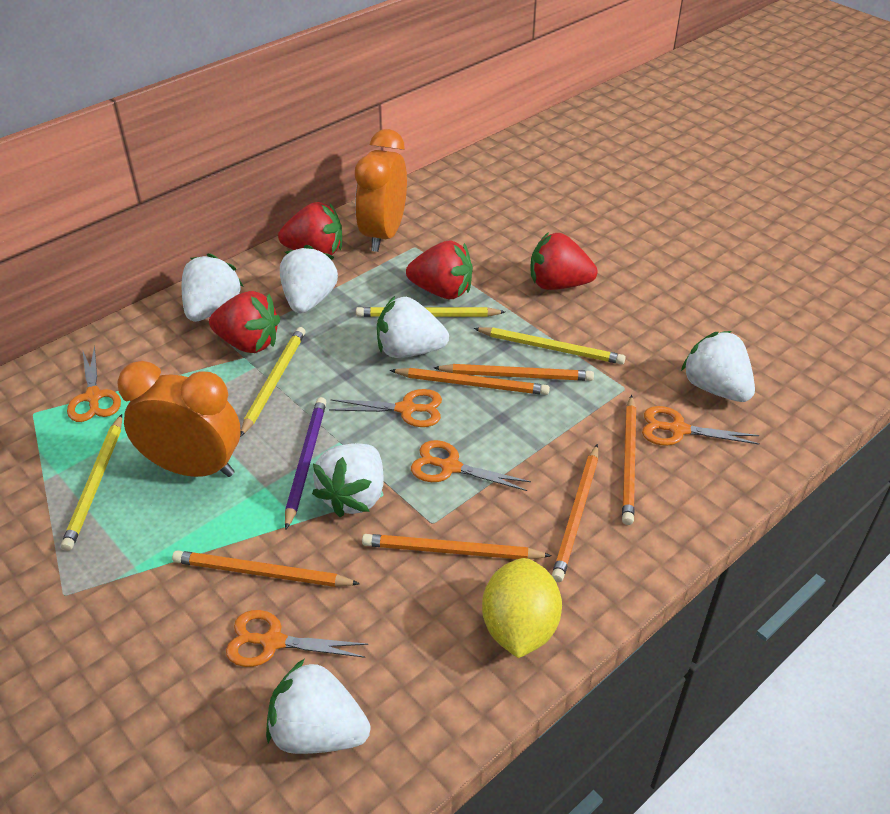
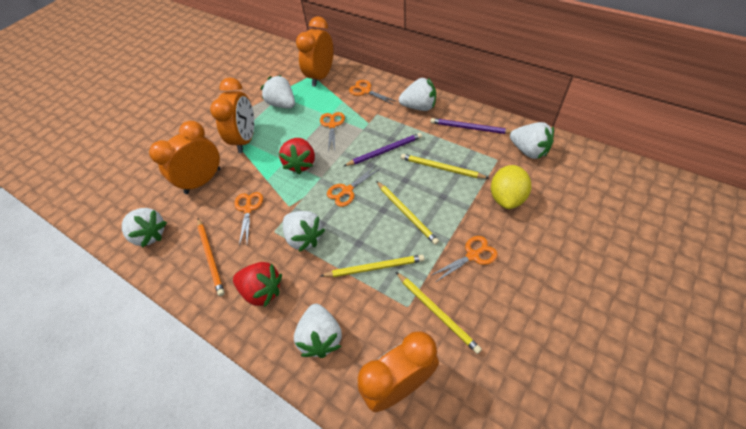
orange clock: 2 -> 4
orange pencil: 6 -> 1
purple pencil: 1 -> 2
red strawberry: 4 -> 2

